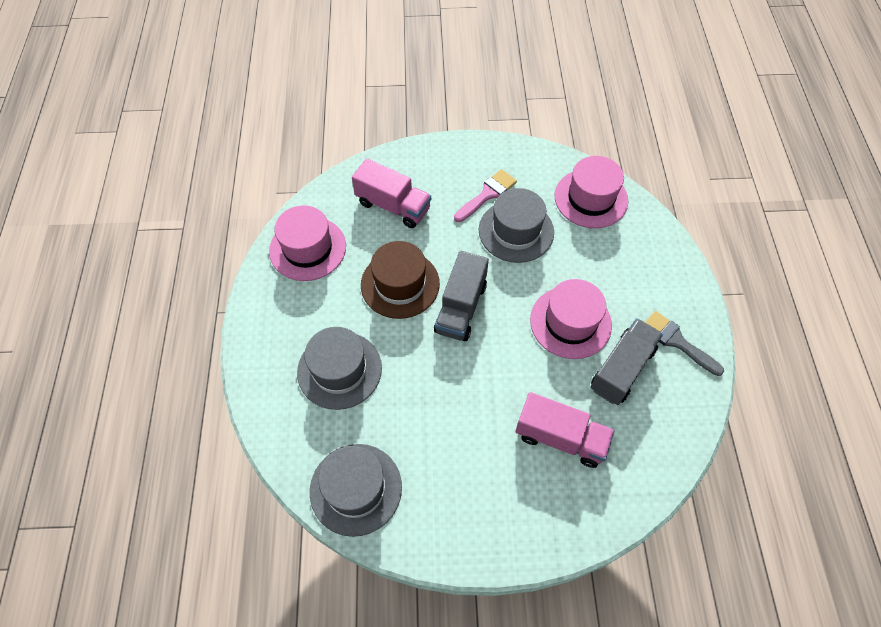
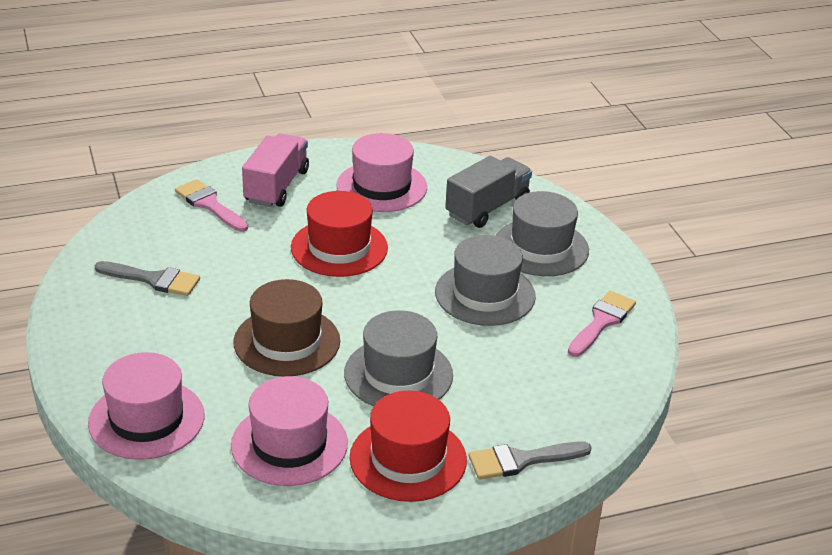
grey brush: 1 -> 2
grey truck: 2 -> 1
pink brush: 1 -> 2
pink truck: 2 -> 1
red hat: 0 -> 2

